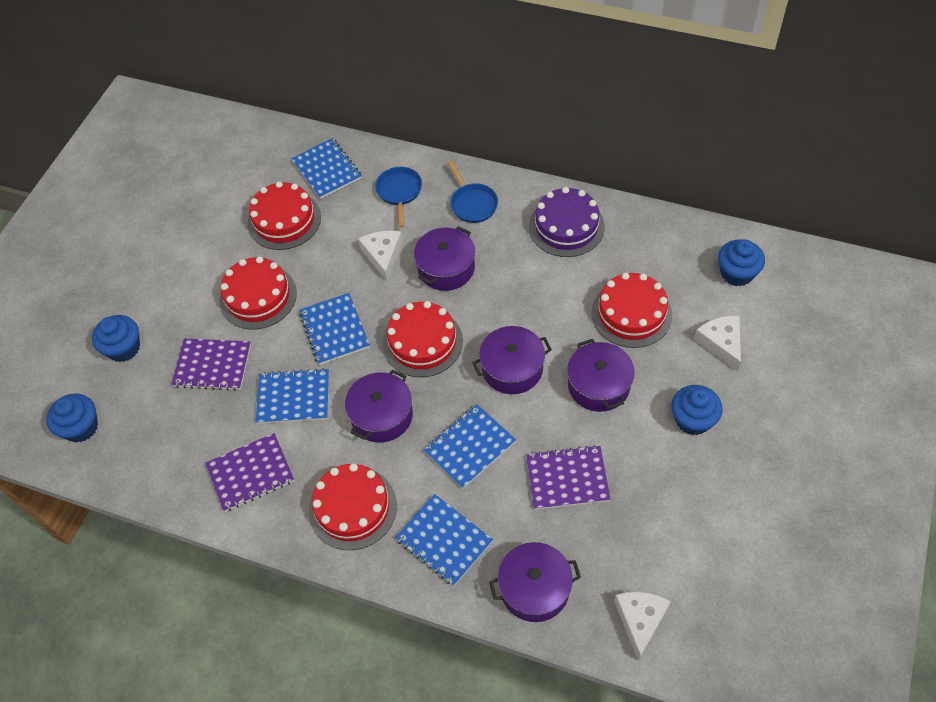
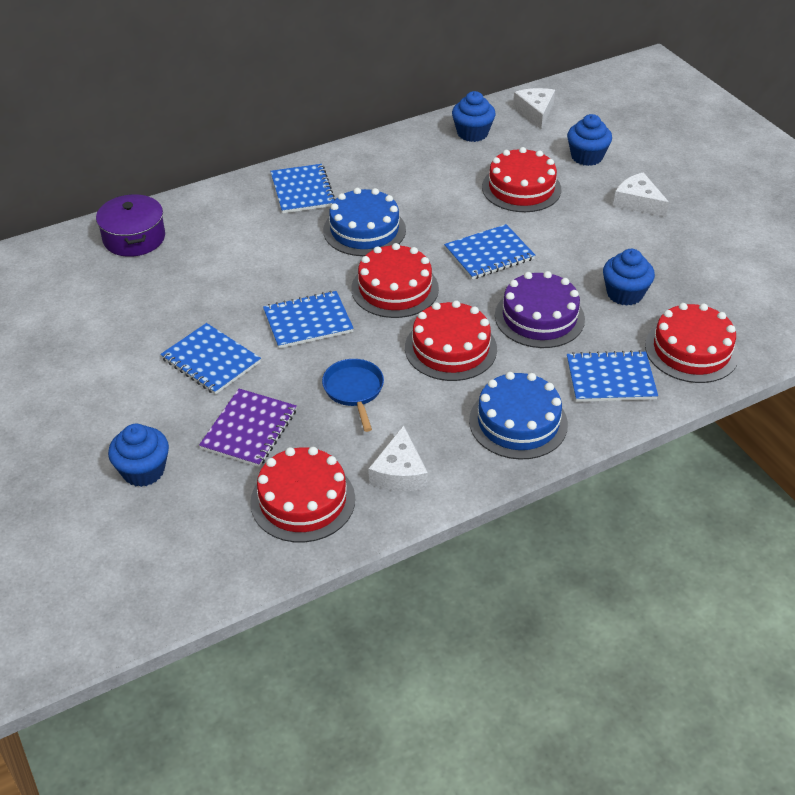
blue cake: 0 -> 2
blue pan: 2 -> 1
purple notebook: 3 -> 1
purple pot: 5 -> 1

